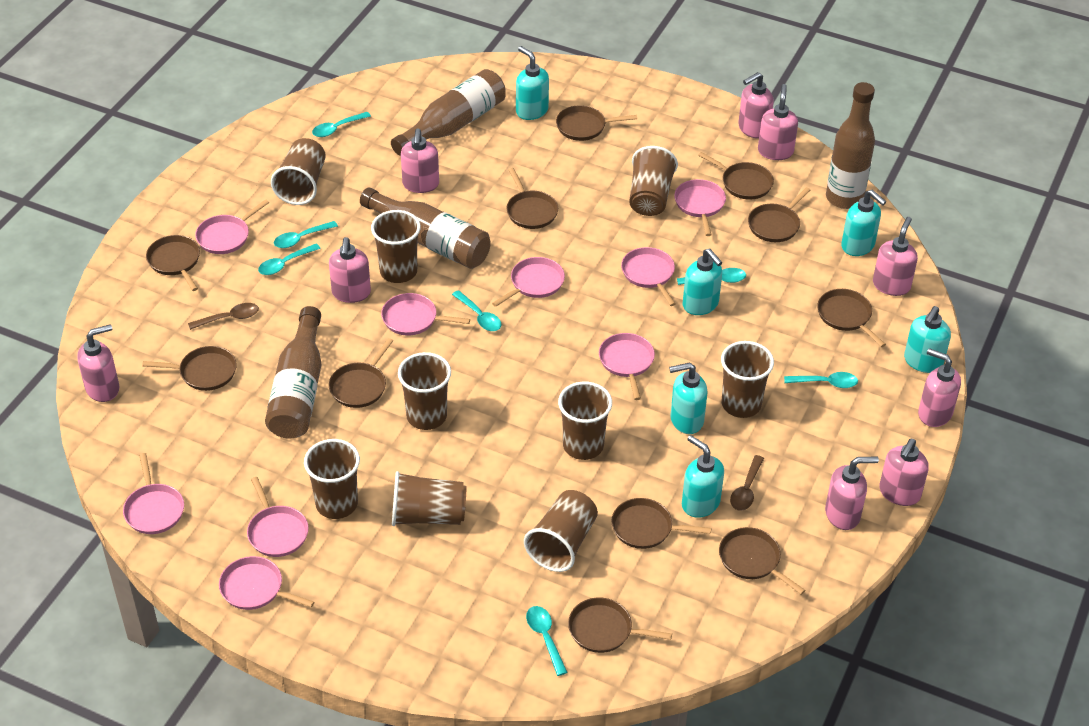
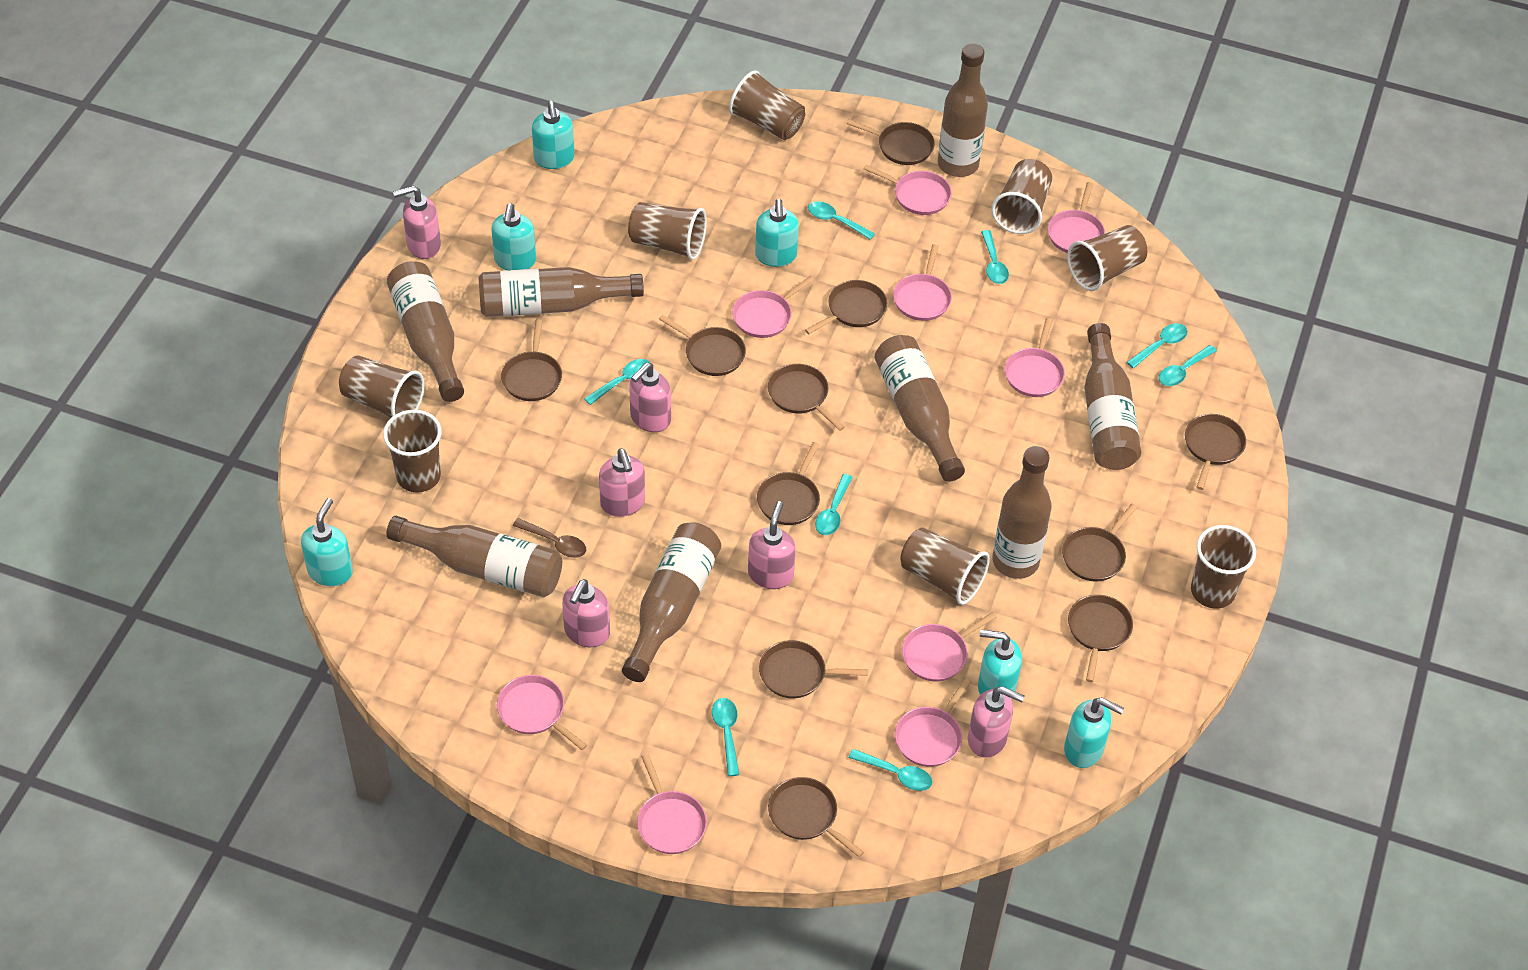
brown bottle: 4 -> 8
brown cup: 9 -> 8
brown spoon: 2 -> 1
pink soap dispenser: 9 -> 6
turquoise spoon: 7 -> 8

